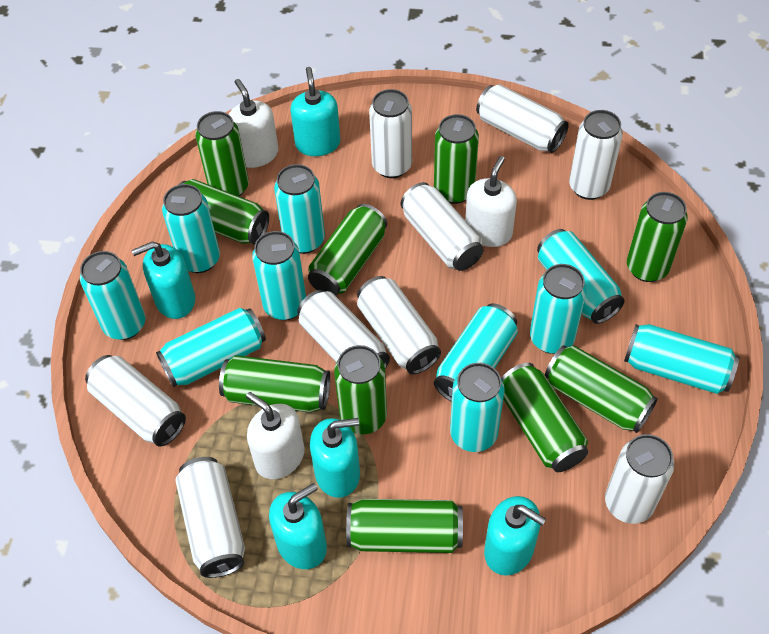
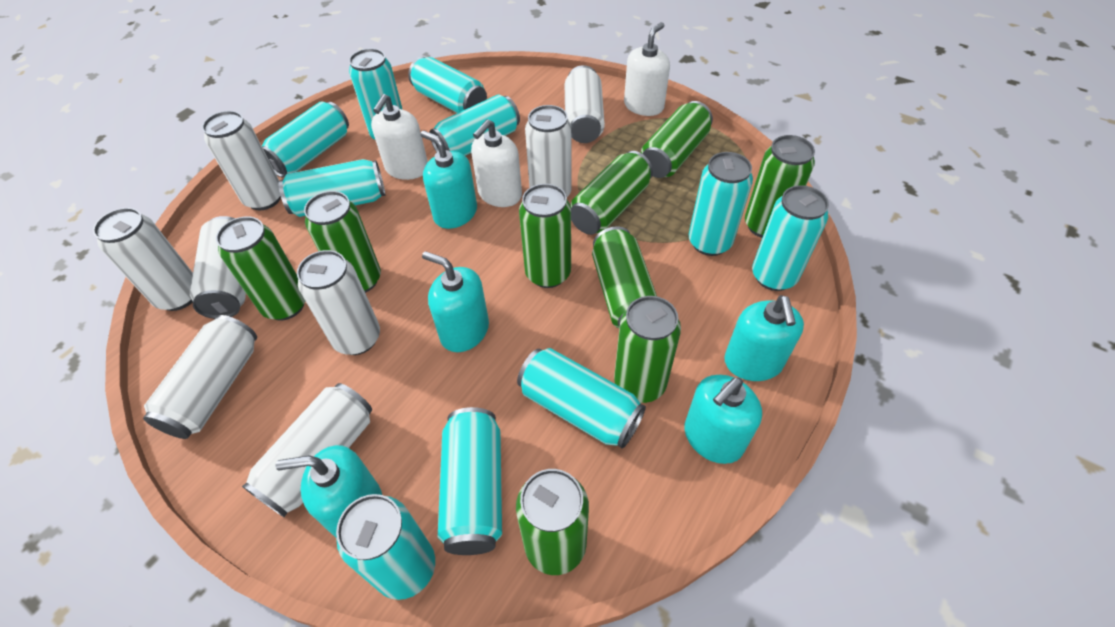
green can: 10 -> 9
white can: 9 -> 8

